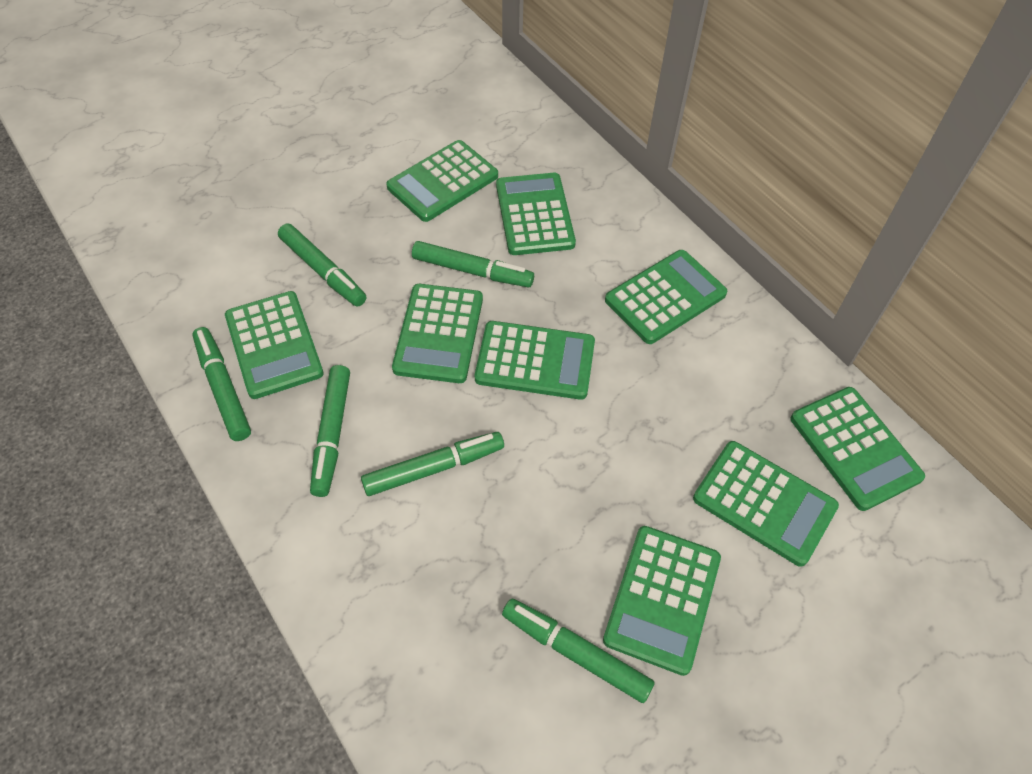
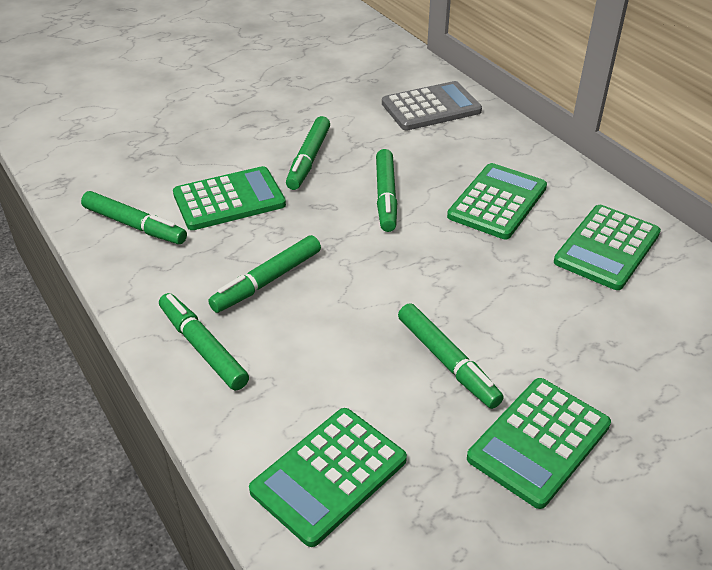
green calculator: 9 -> 5
grey calculator: 0 -> 1

